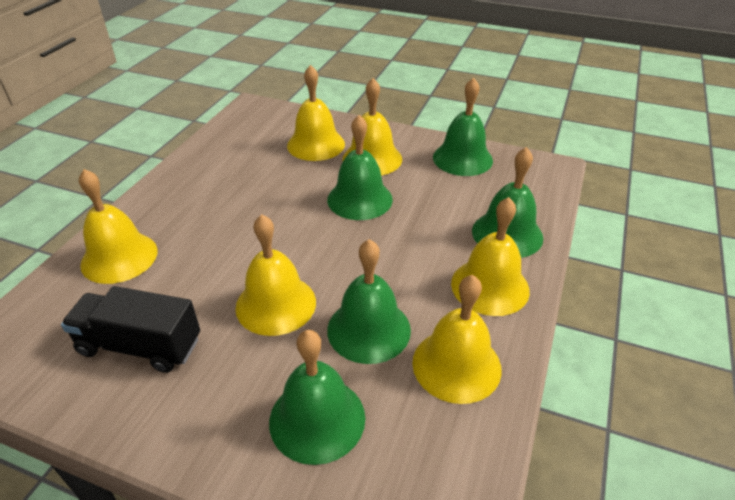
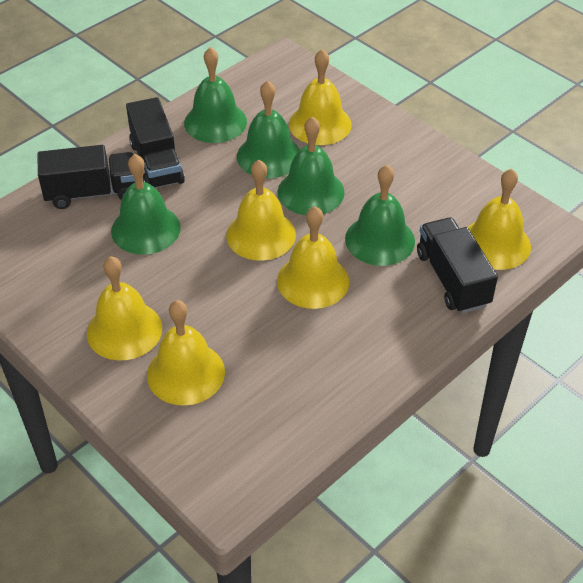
black truck: 1 -> 3

